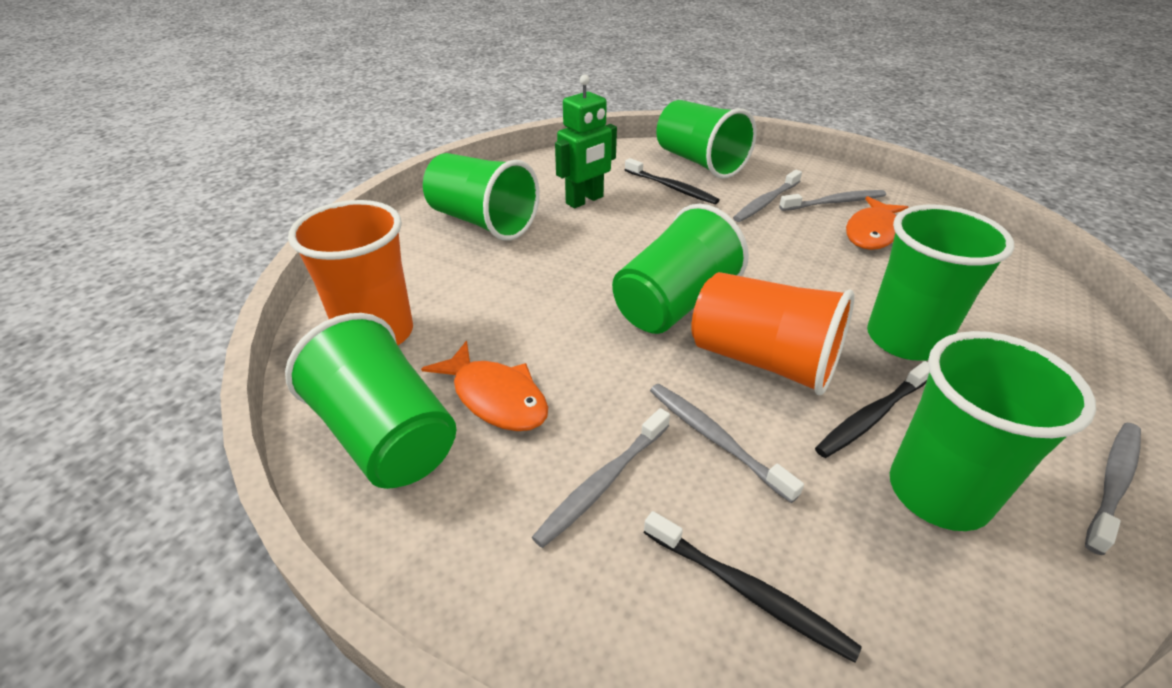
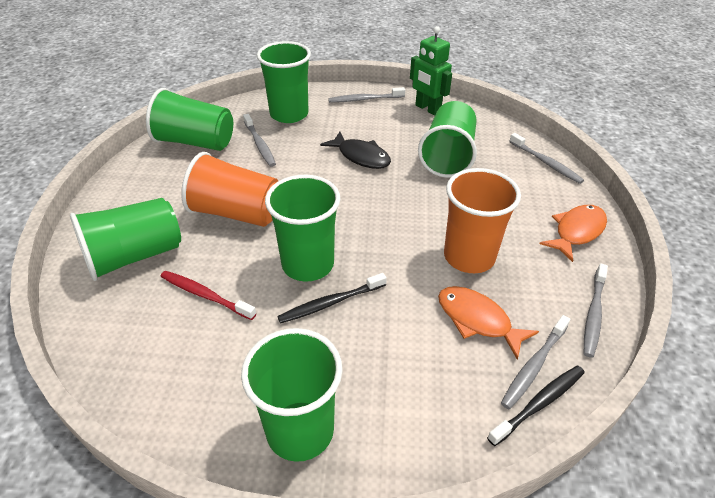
black fish: 0 -> 1
black toothbrush: 3 -> 2
red toothbrush: 0 -> 1

